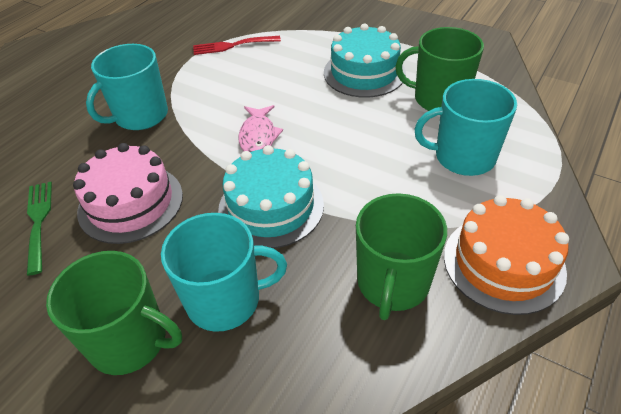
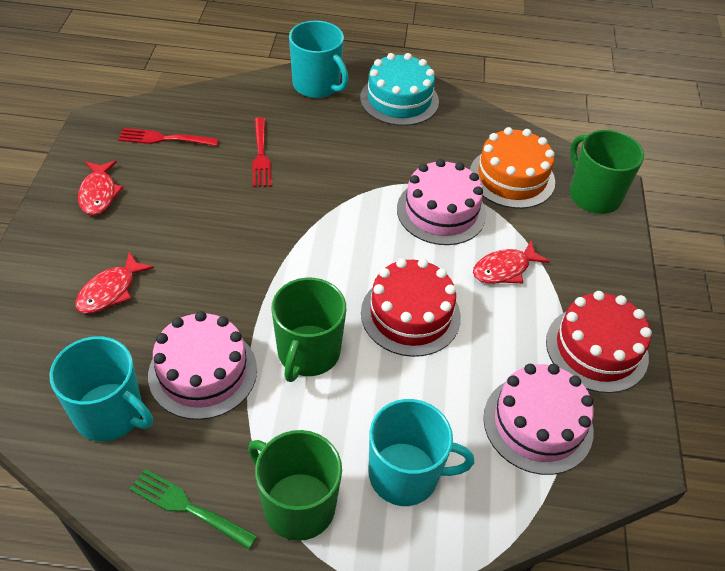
pink cake: 1 -> 3
pink fish: 1 -> 0
red cake: 0 -> 2
red fish: 0 -> 3
red fork: 1 -> 2
turquoise cake: 2 -> 1

